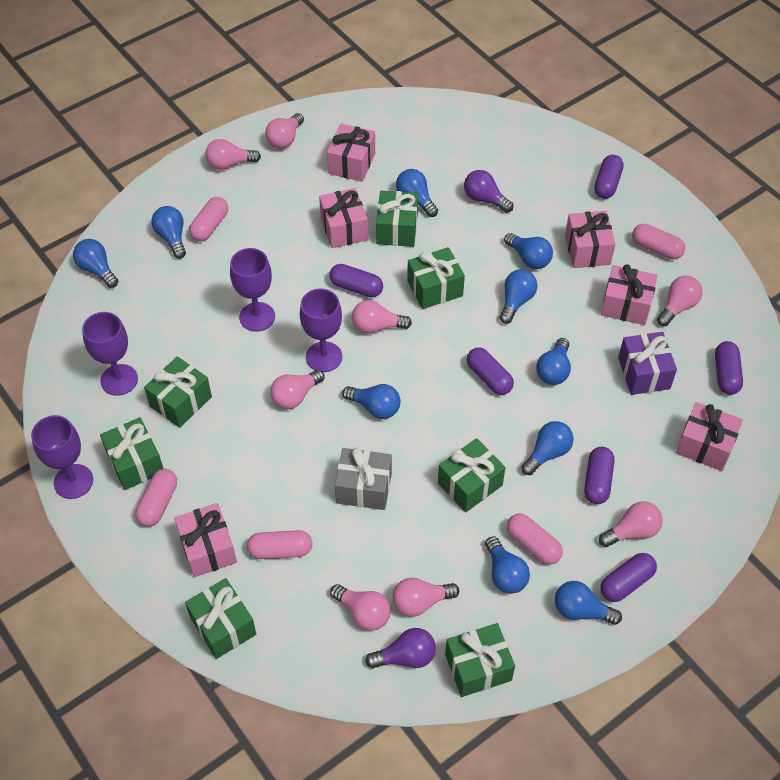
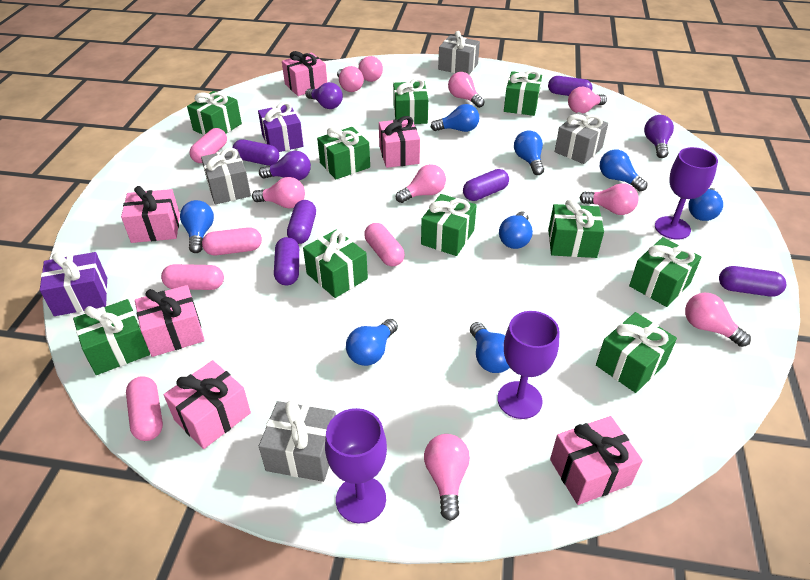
blue light bulb: 10 -> 8
green gift: 7 -> 10
grey gift: 1 -> 4
pink light bulb: 8 -> 9
purple gift: 1 -> 2
purple goblet: 4 -> 3
purple light bulb: 2 -> 3

